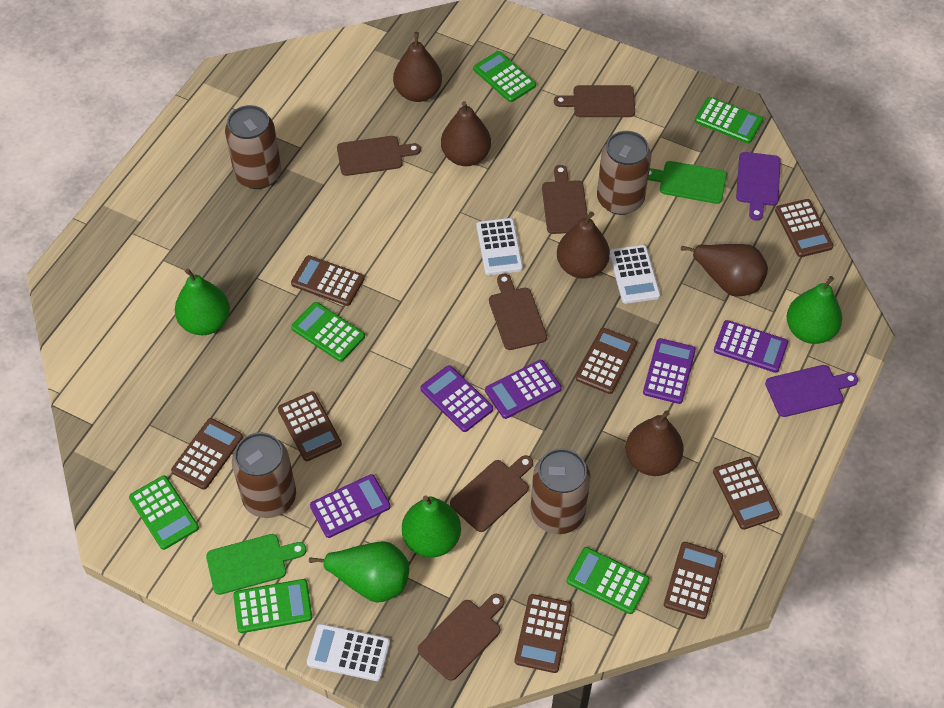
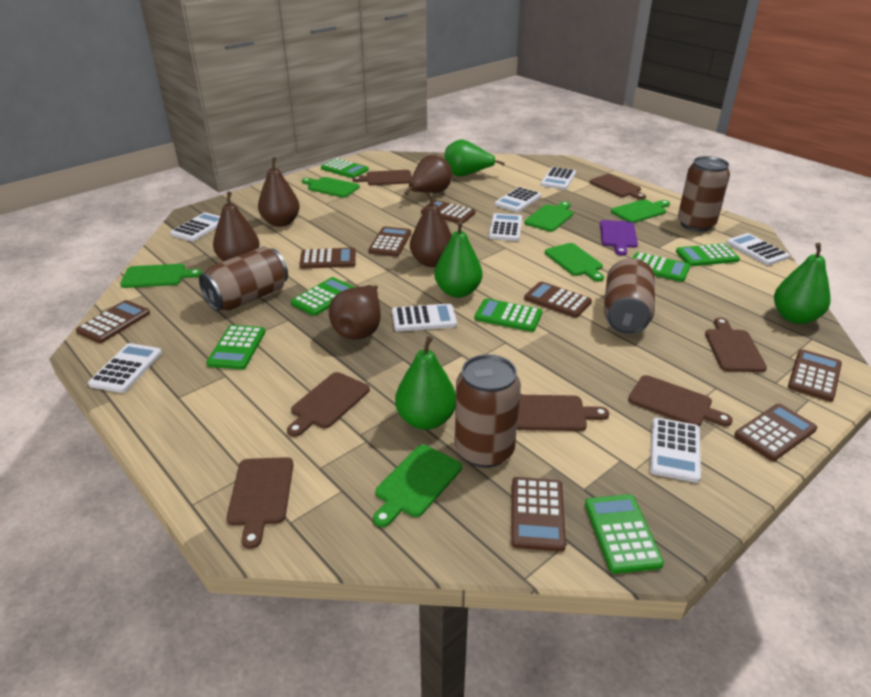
brown cutting board: 6 -> 7
green calculator: 6 -> 7
green cutting board: 2 -> 6
purple calculator: 5 -> 0
purple cutting board: 2 -> 1
white calculator: 3 -> 8

